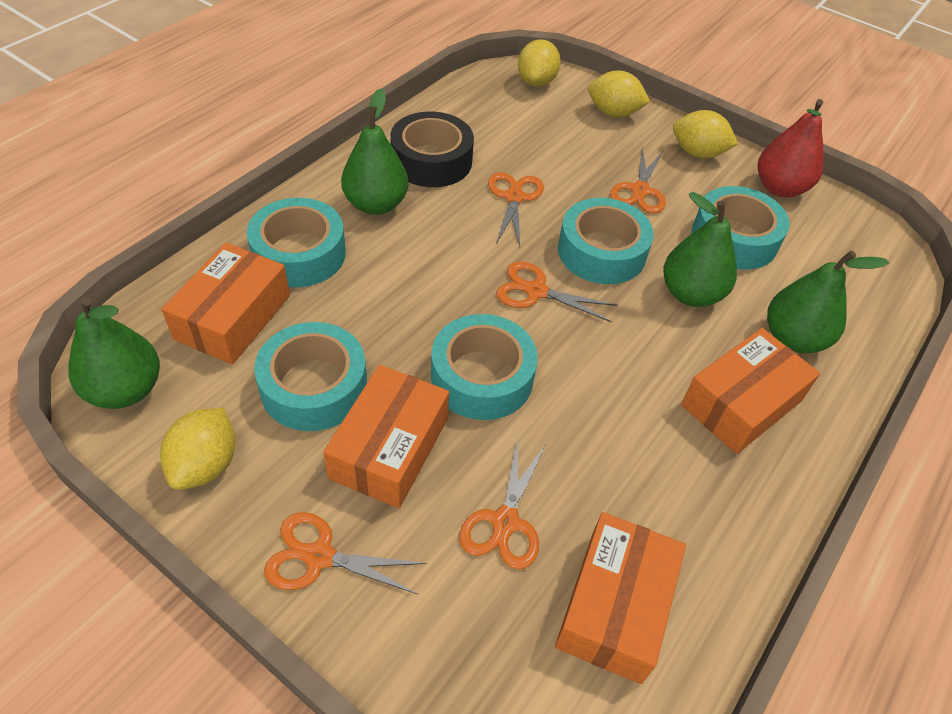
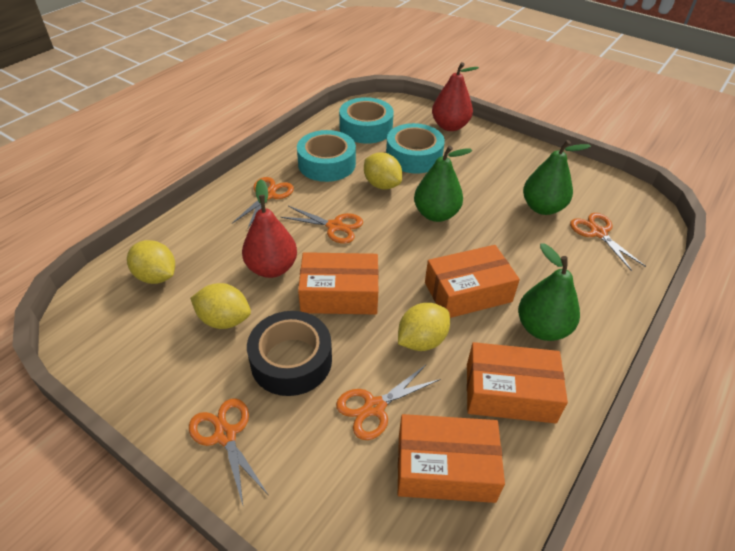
green pear: 4 -> 3
red pear: 1 -> 2
turquoise tape: 5 -> 3

